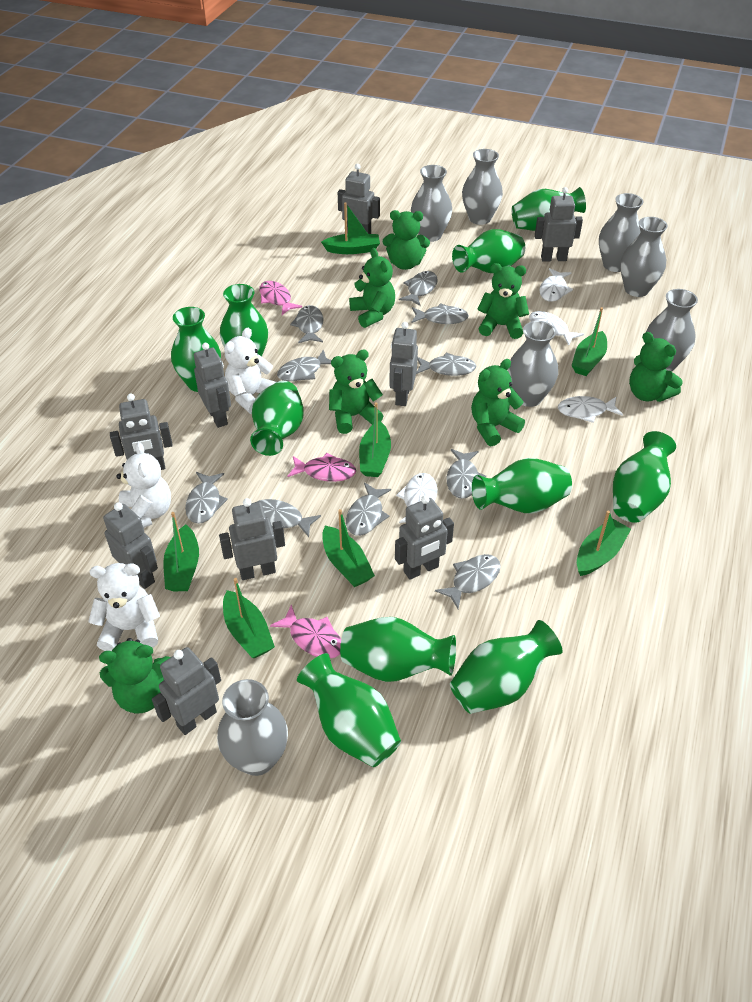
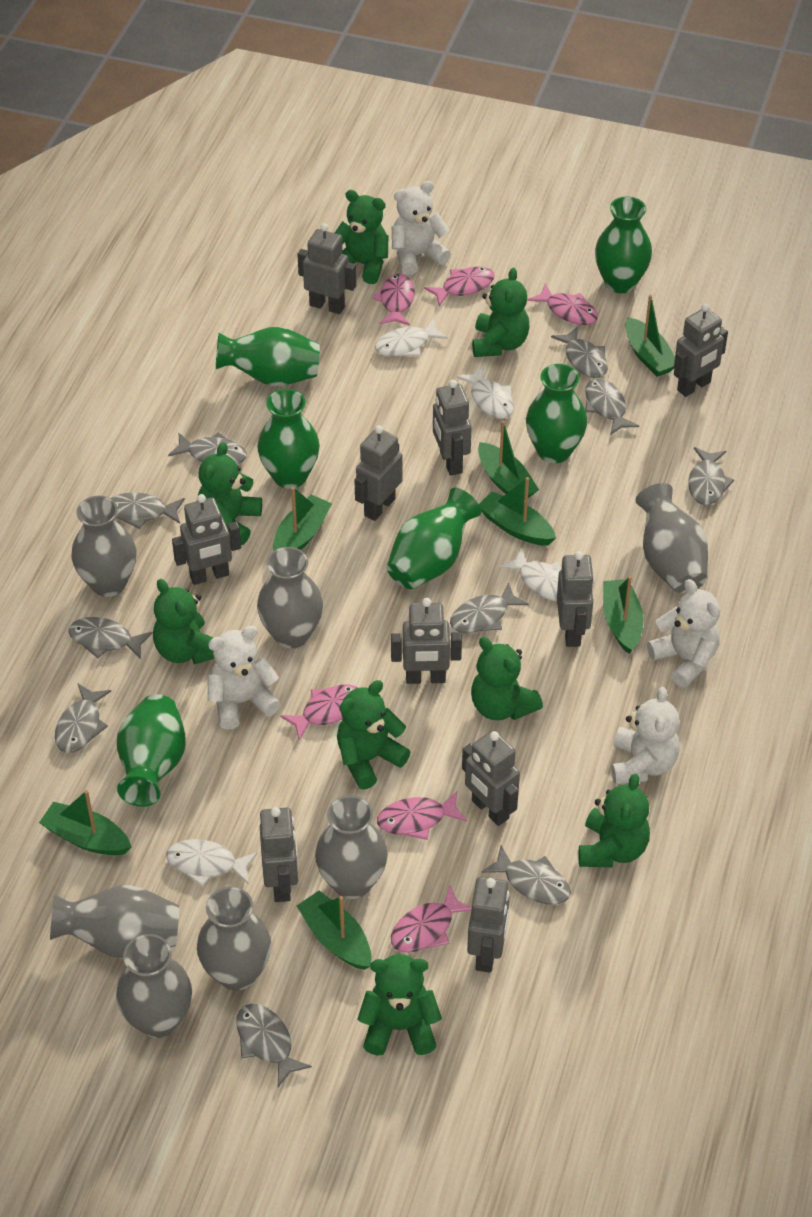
green teddy bear: 7 -> 8
green vase: 10 -> 6
grey robot: 9 -> 10
pink fish: 3 -> 6
white teddy bear: 3 -> 4

